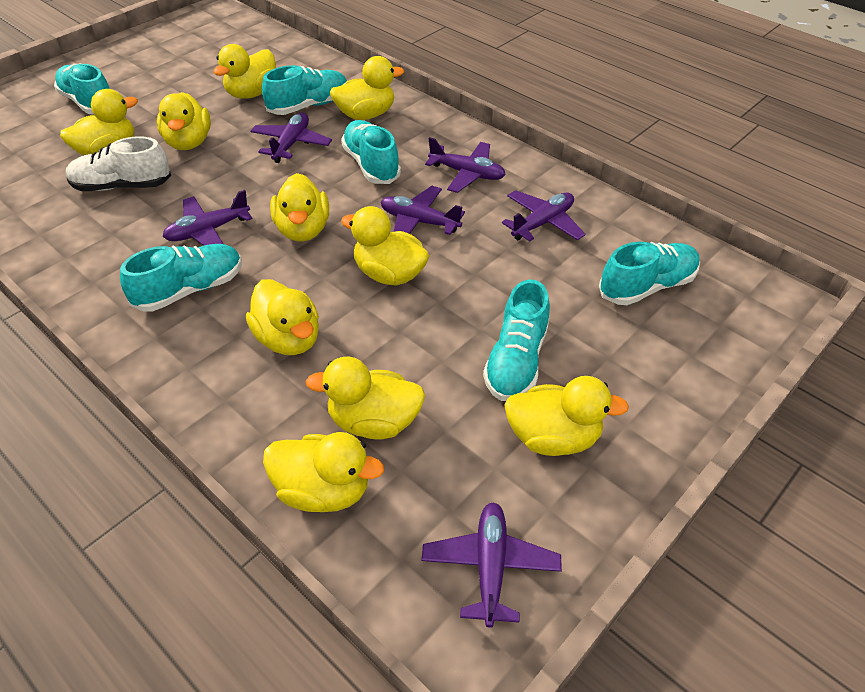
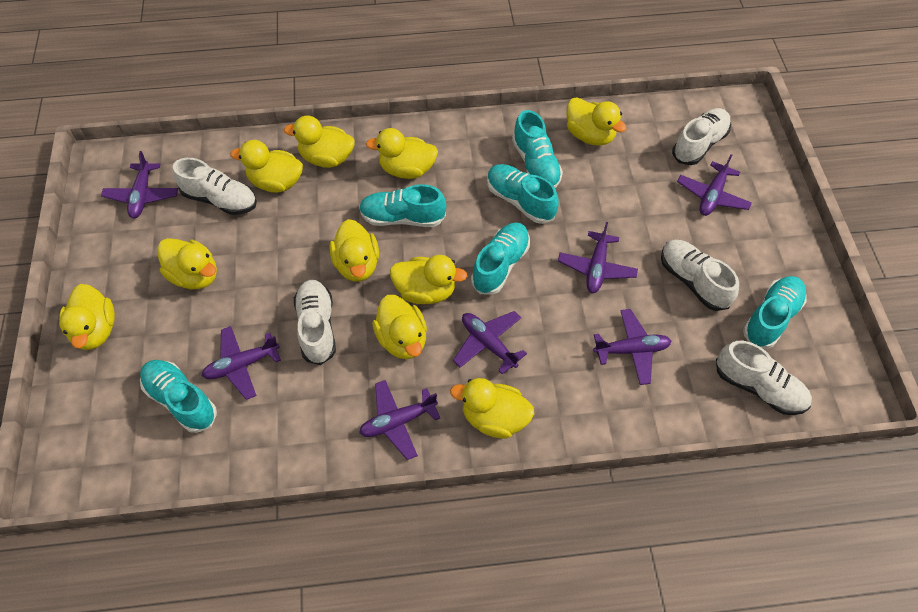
purple plane: 6 -> 7
white shoe: 1 -> 5

